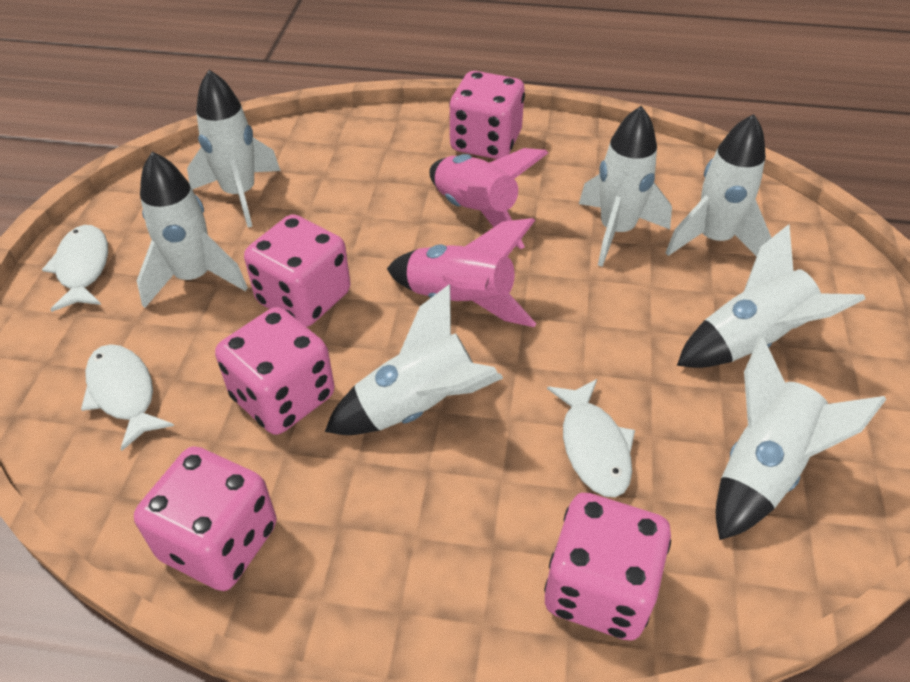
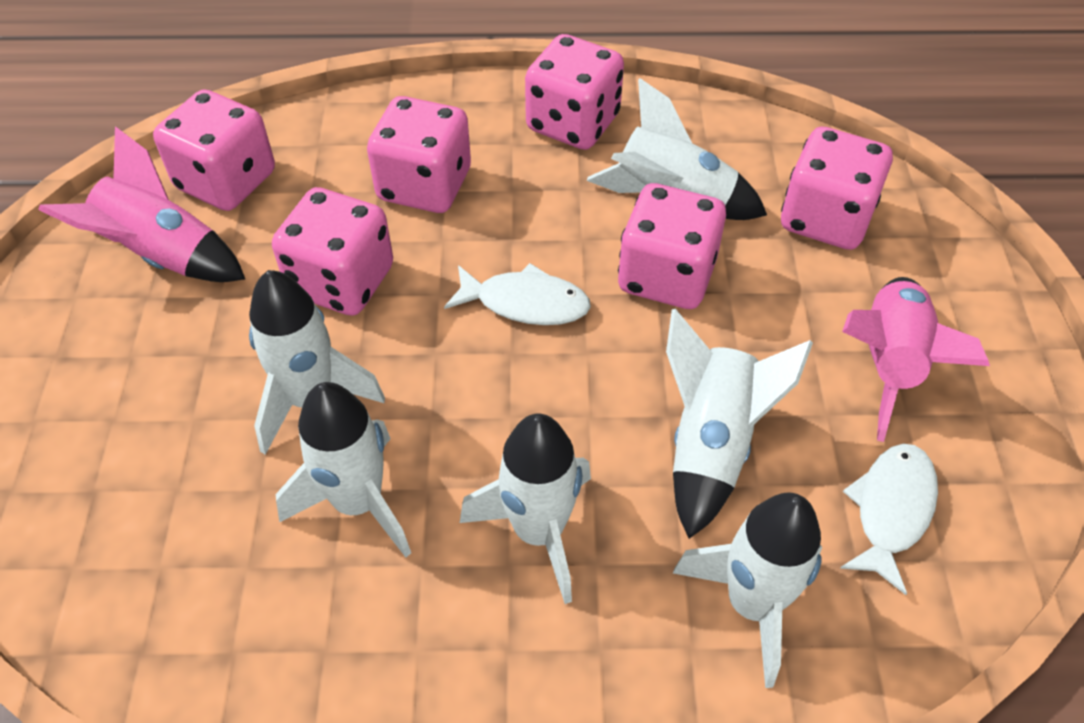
pink dice: 5 -> 6
white fish: 3 -> 2
white rocket: 7 -> 6

